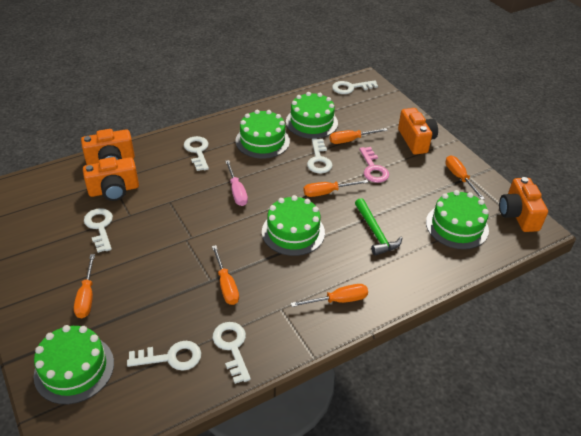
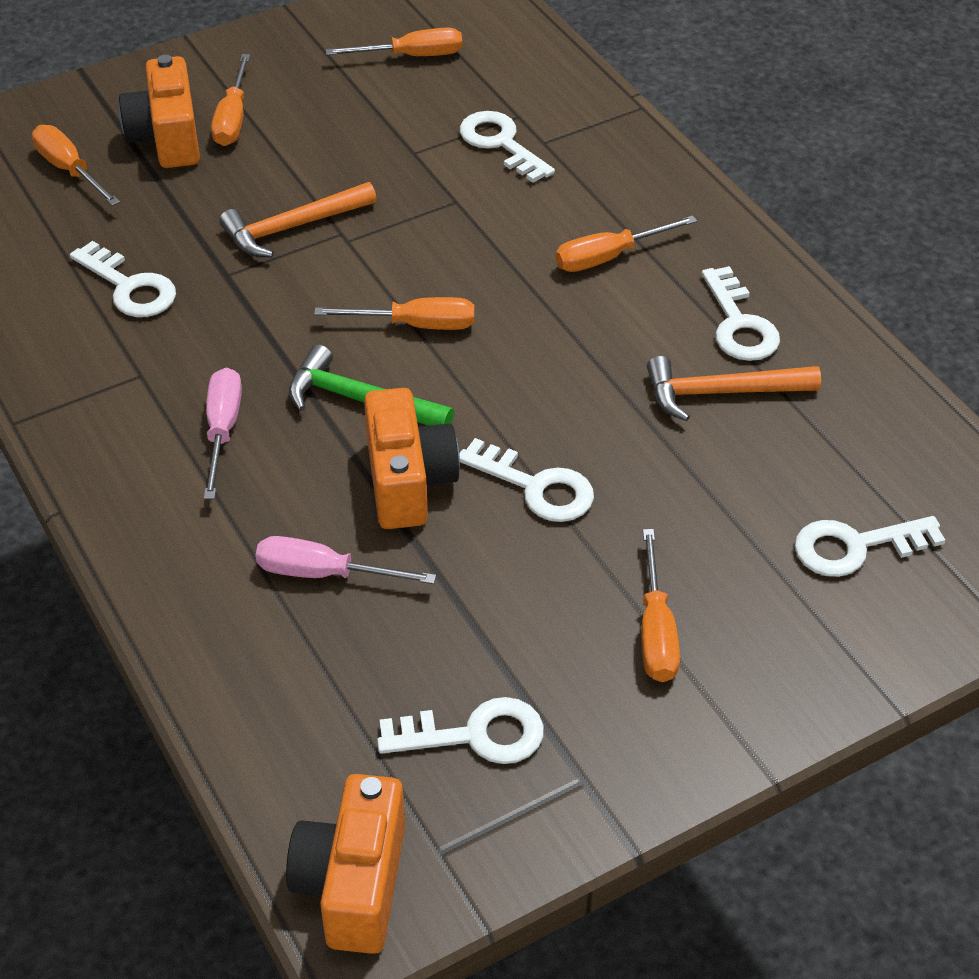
green cake: 5 -> 0
orange camera: 4 -> 3
orange hammer: 0 -> 2
pink key: 1 -> 0
pink screwdriver: 1 -> 2

